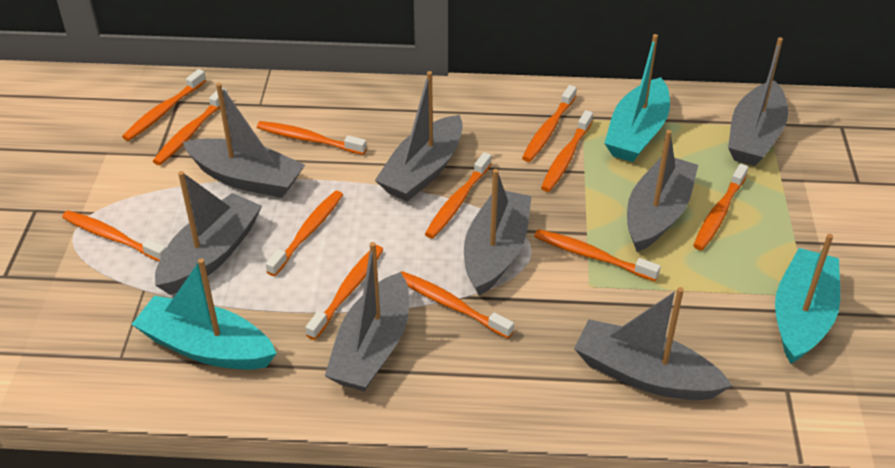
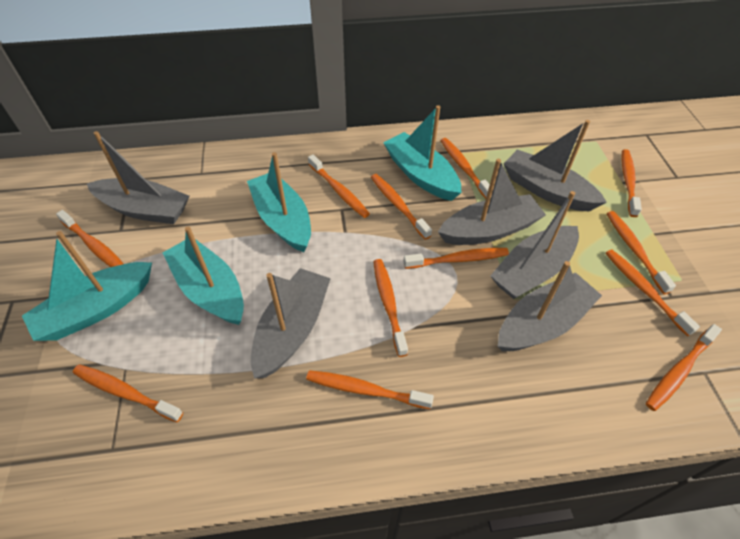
grey boat: 8 -> 6
turquoise boat: 3 -> 4

